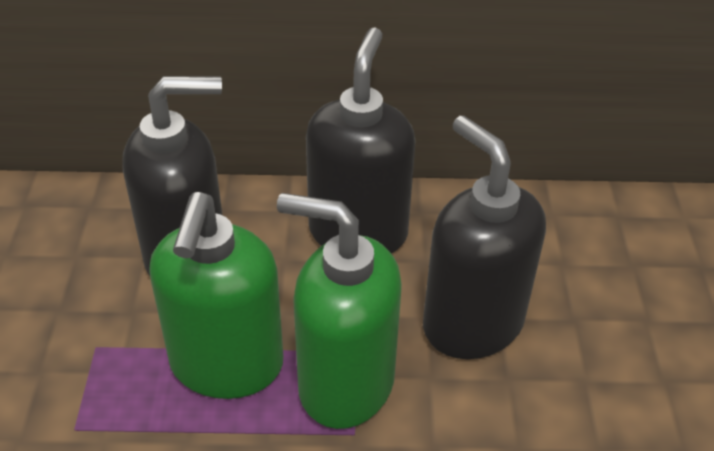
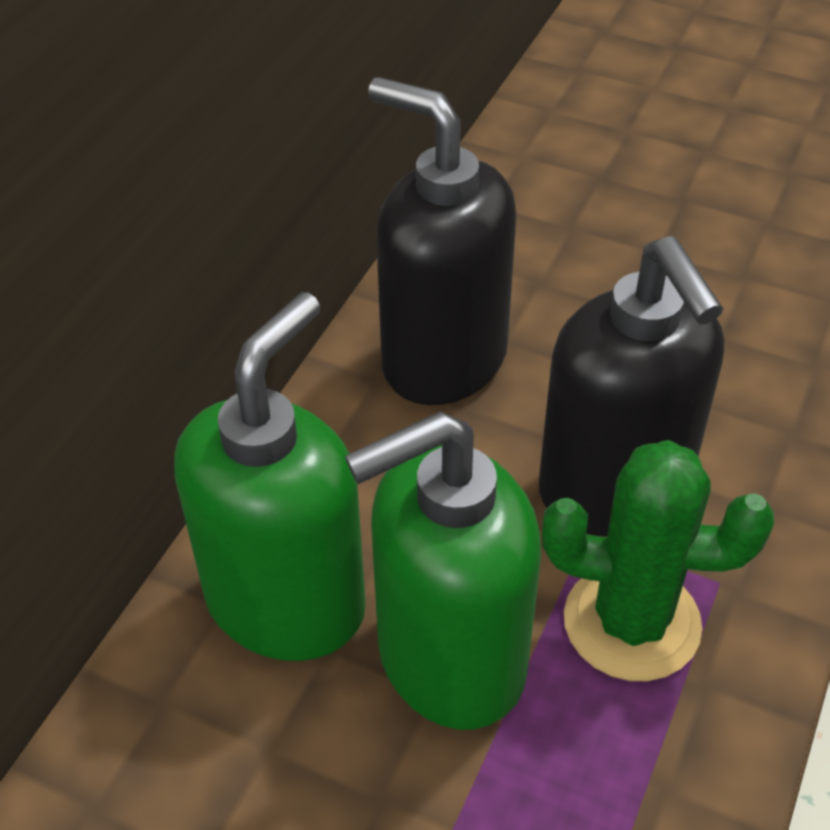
black soap dispenser: 3 -> 2
green cactus: 0 -> 1

